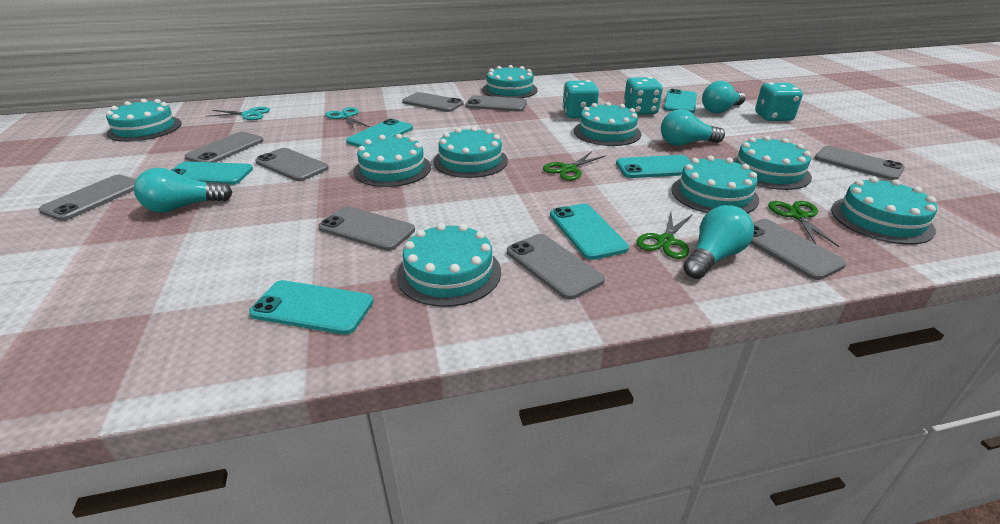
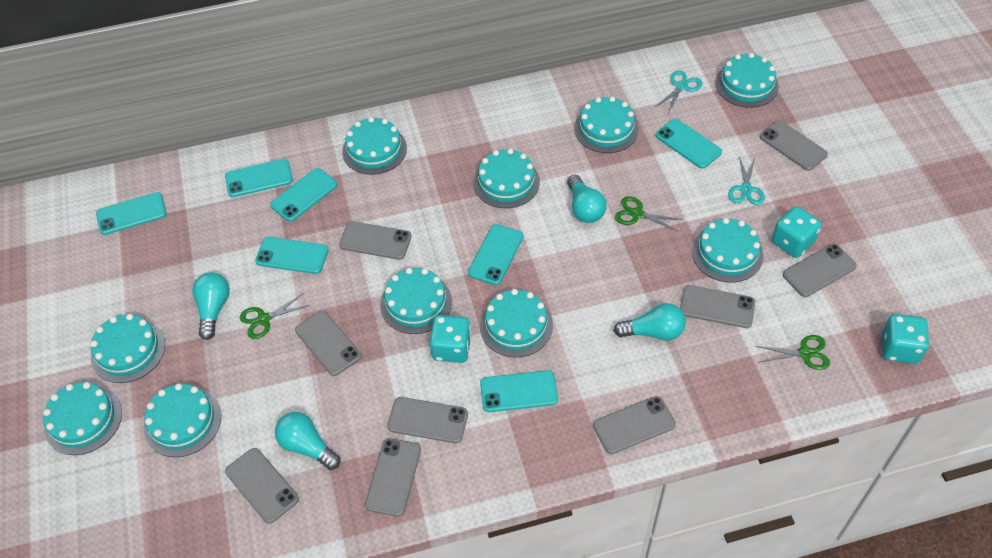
turquoise cake: 9 -> 10
turquoise phone: 6 -> 7

